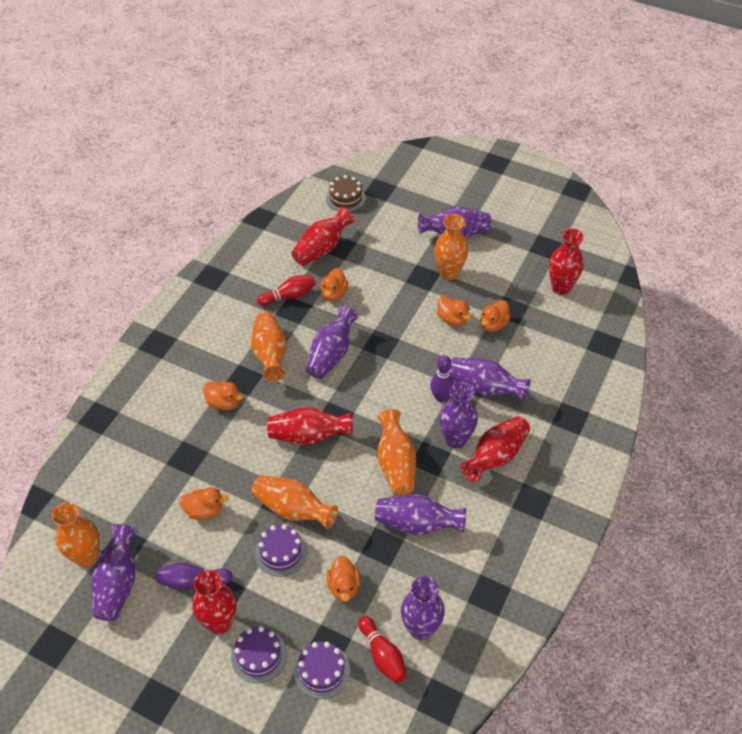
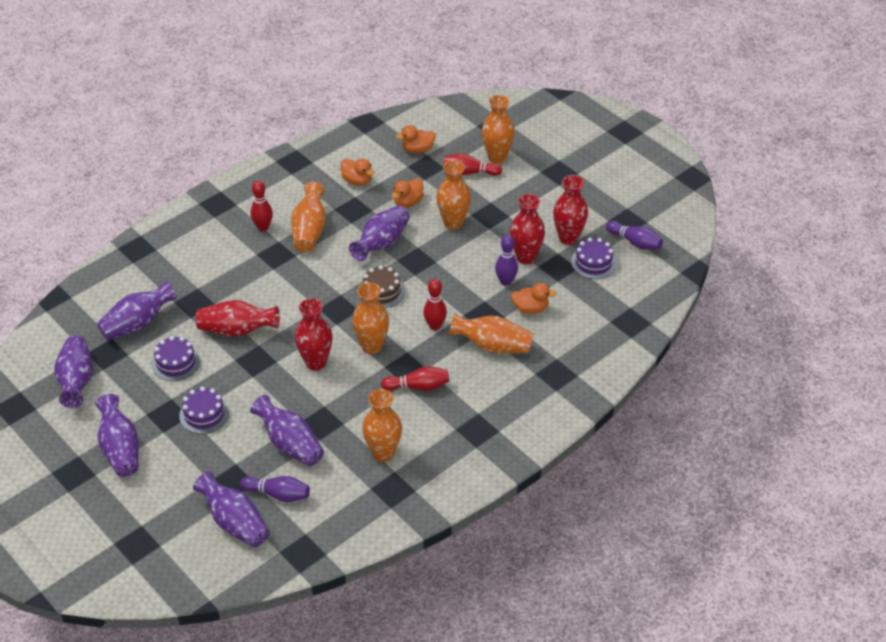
orange duck: 6 -> 4
orange vase: 5 -> 6
purple bowling pin: 2 -> 3
purple vase: 7 -> 6
red bowling pin: 2 -> 4
red vase: 5 -> 4

